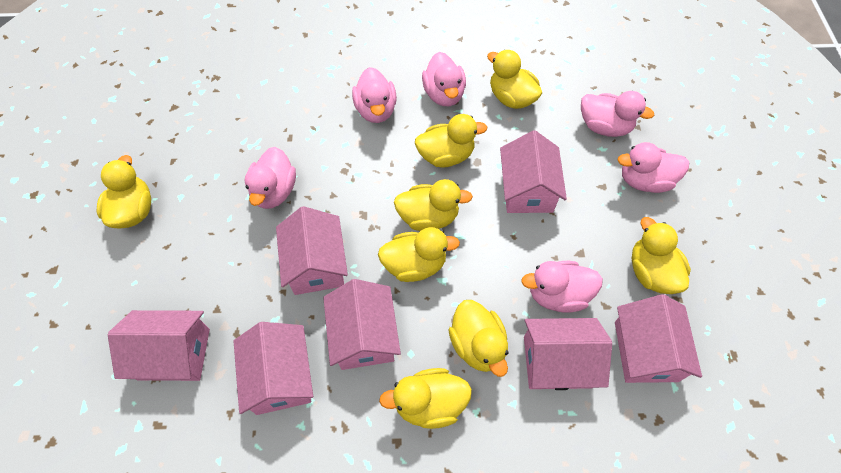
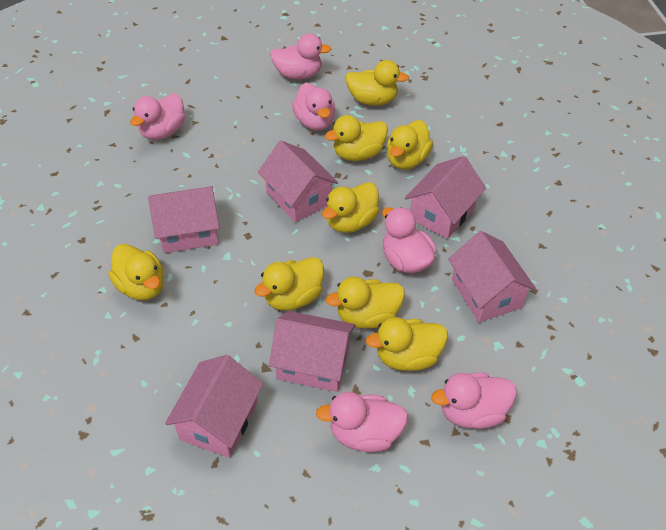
pink house: 7 -> 6

